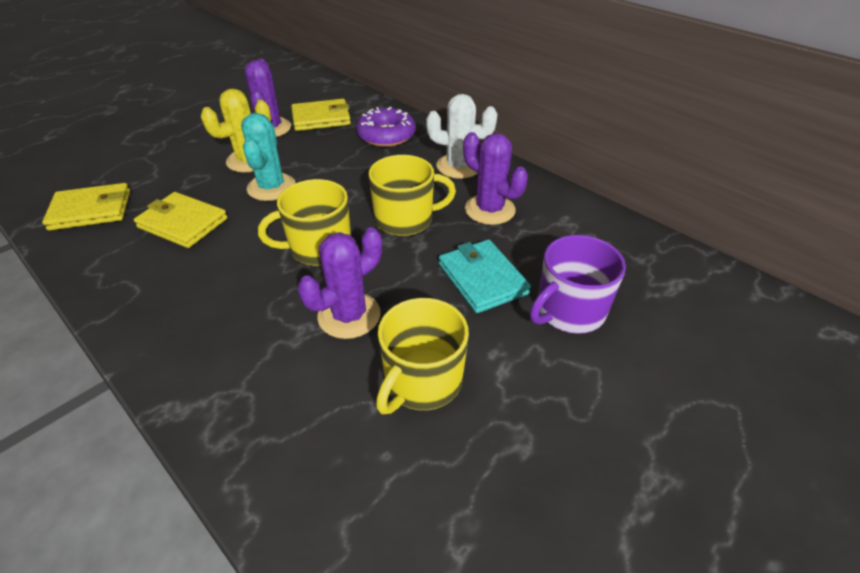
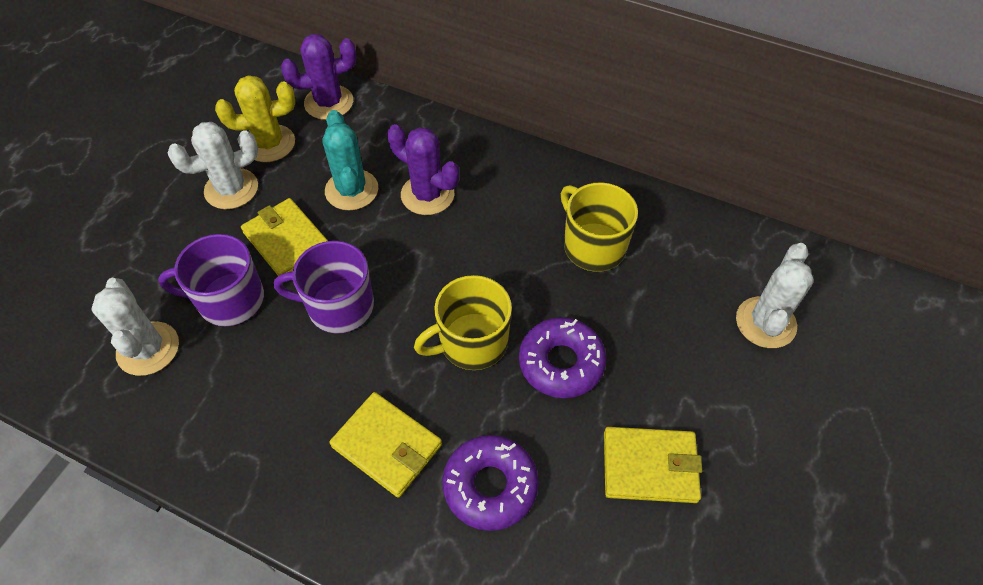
purple cactus: 3 -> 2
purple donut: 1 -> 2
purple mug: 1 -> 2
turquoise wallet: 1 -> 0
white cactus: 1 -> 3
yellow mug: 3 -> 2

